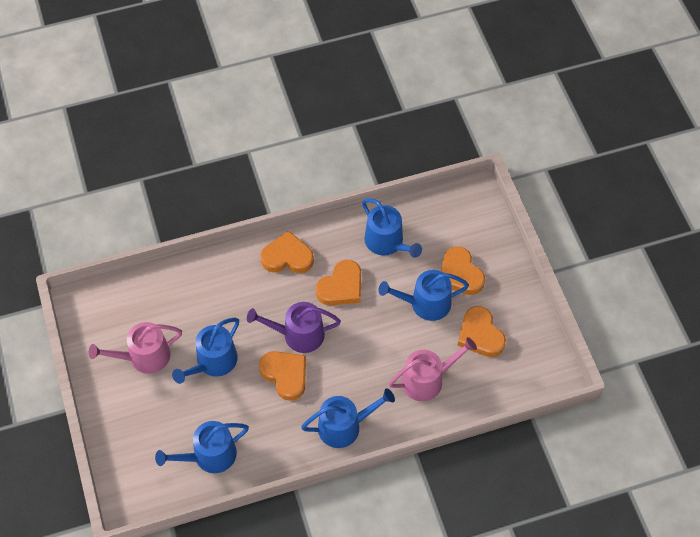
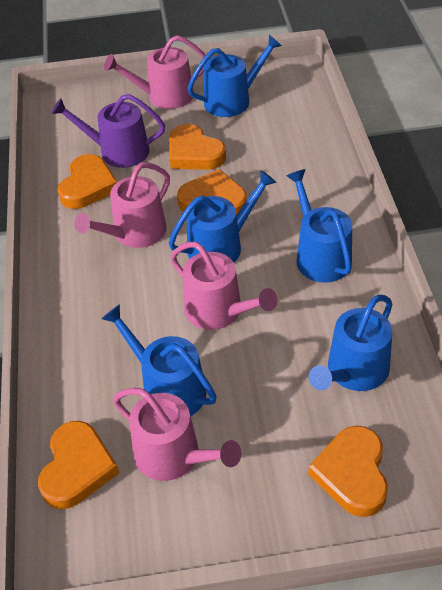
pink watering can: 2 -> 4

